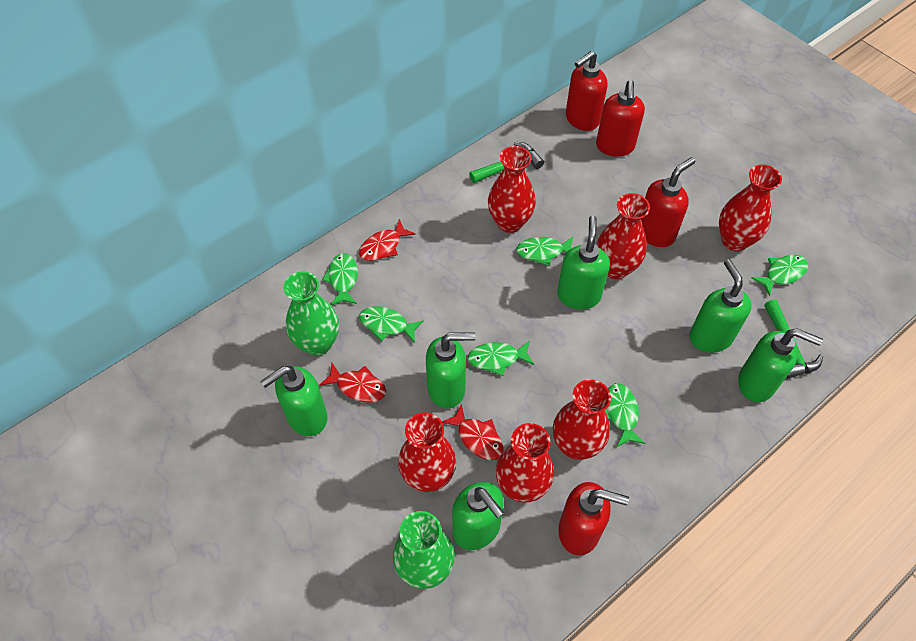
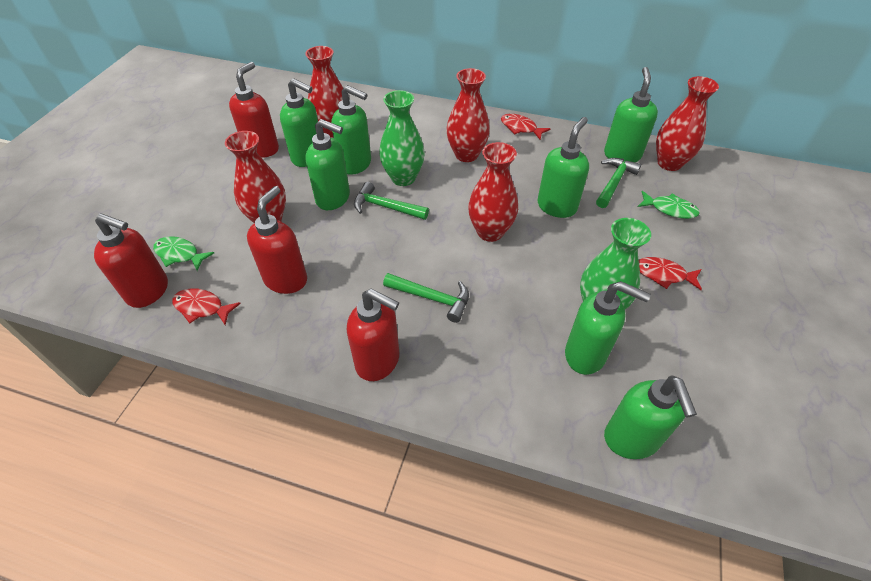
green fish: 6 -> 2
green hammer: 2 -> 3
green soap dispenser: 6 -> 7
red vase: 6 -> 5

